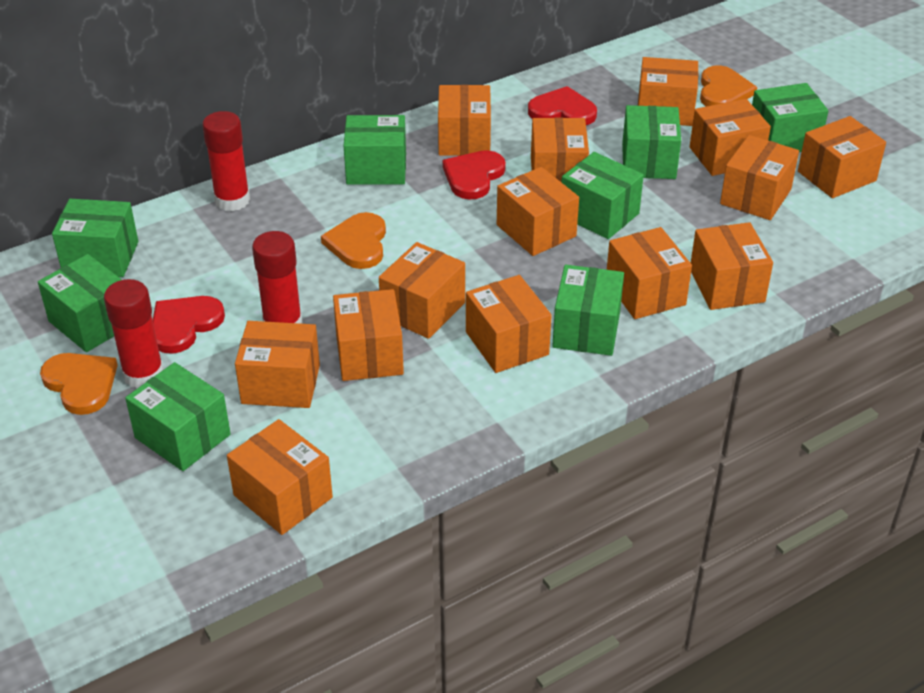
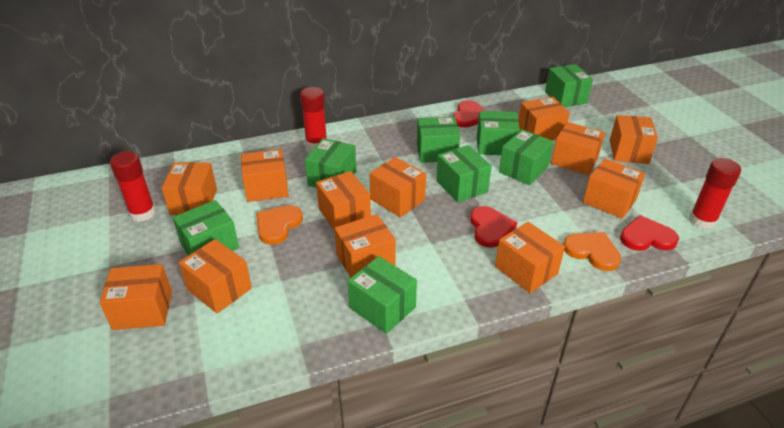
orange box: 14 -> 12
orange heart: 3 -> 2

